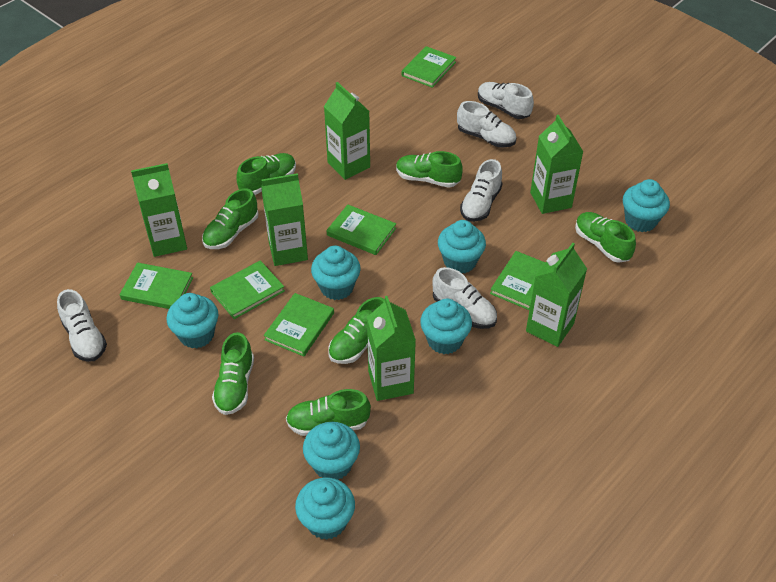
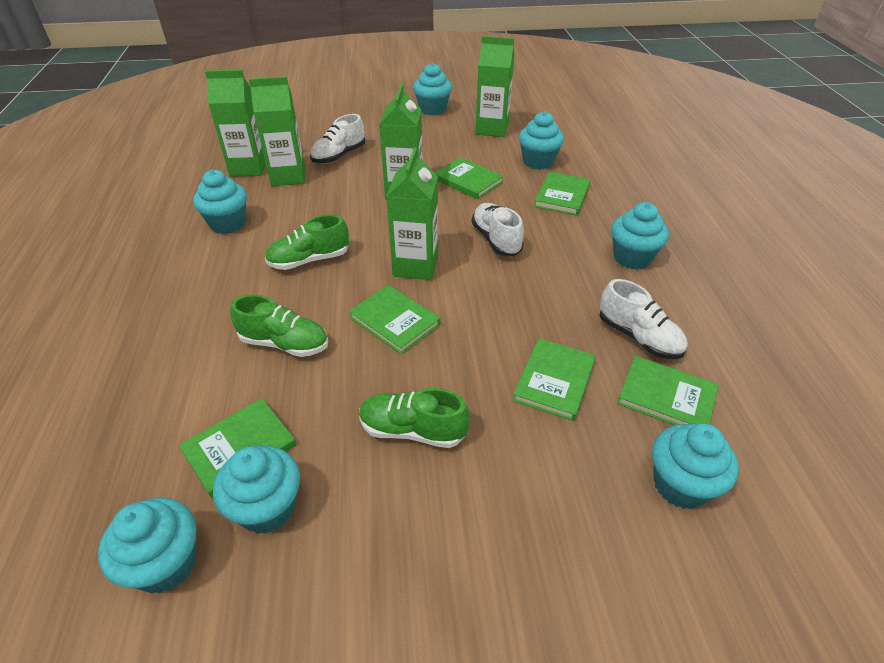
green carton: 6 -> 5
green shoe: 7 -> 3
white shoe: 5 -> 3

